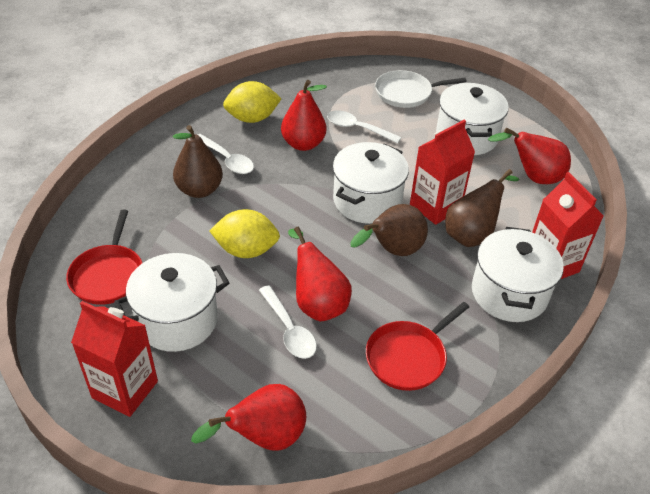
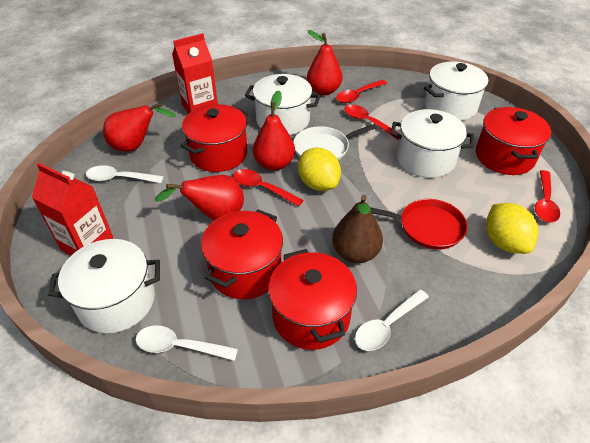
brown pear: 3 -> 1
red carton: 3 -> 2
red pan: 2 -> 1
red pot: 0 -> 4
red spoon: 0 -> 4

